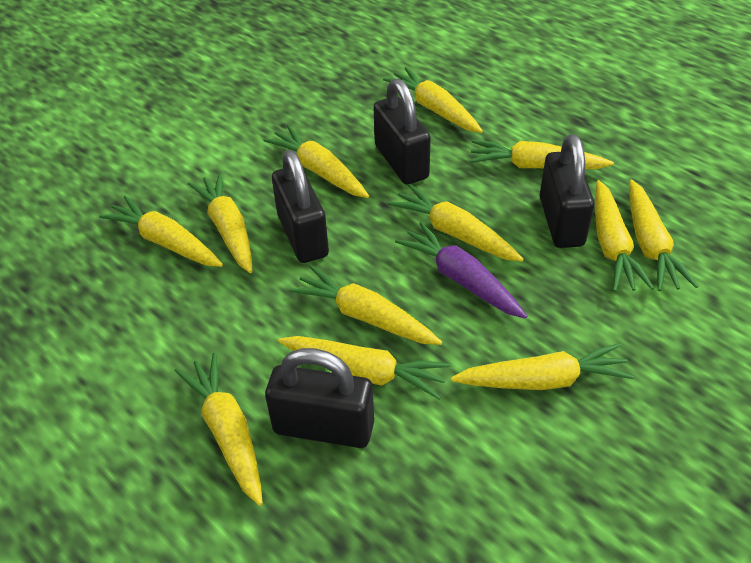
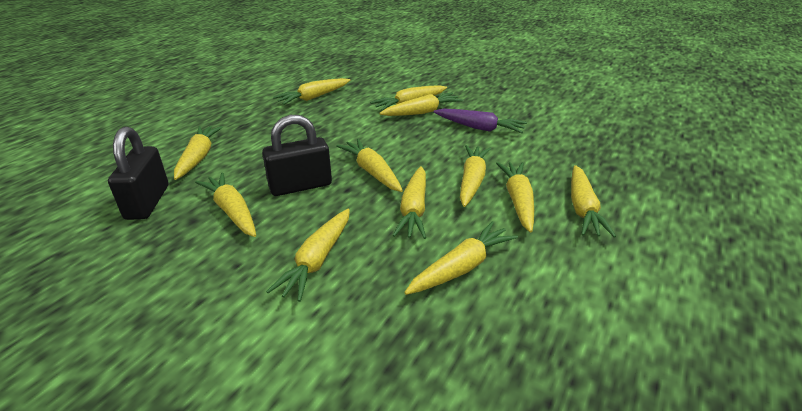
black padlock: 4 -> 2

